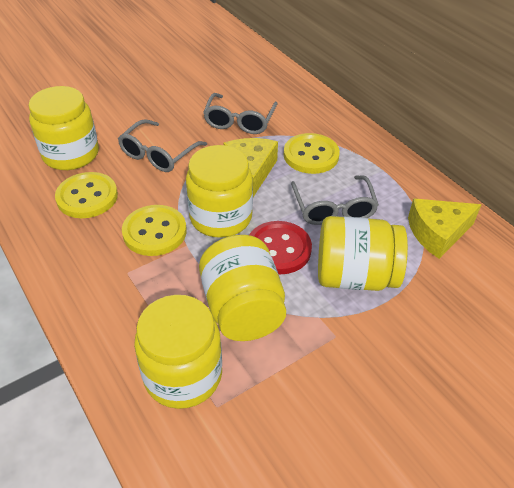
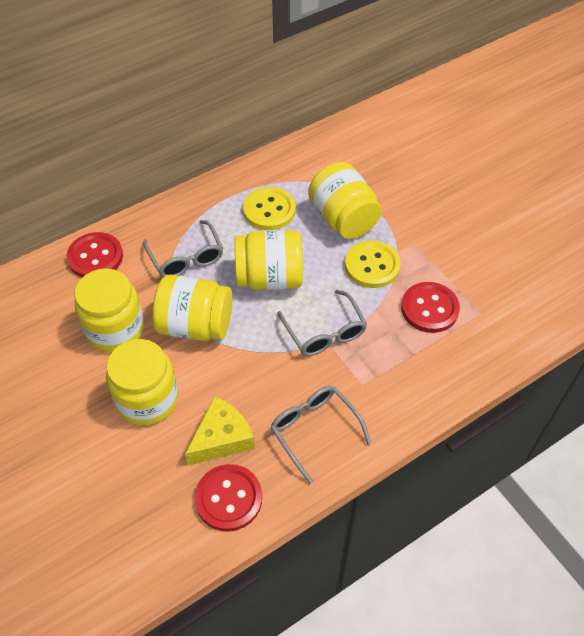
red button: 1 -> 3
yellow button: 3 -> 2
yellow cheese: 2 -> 1

